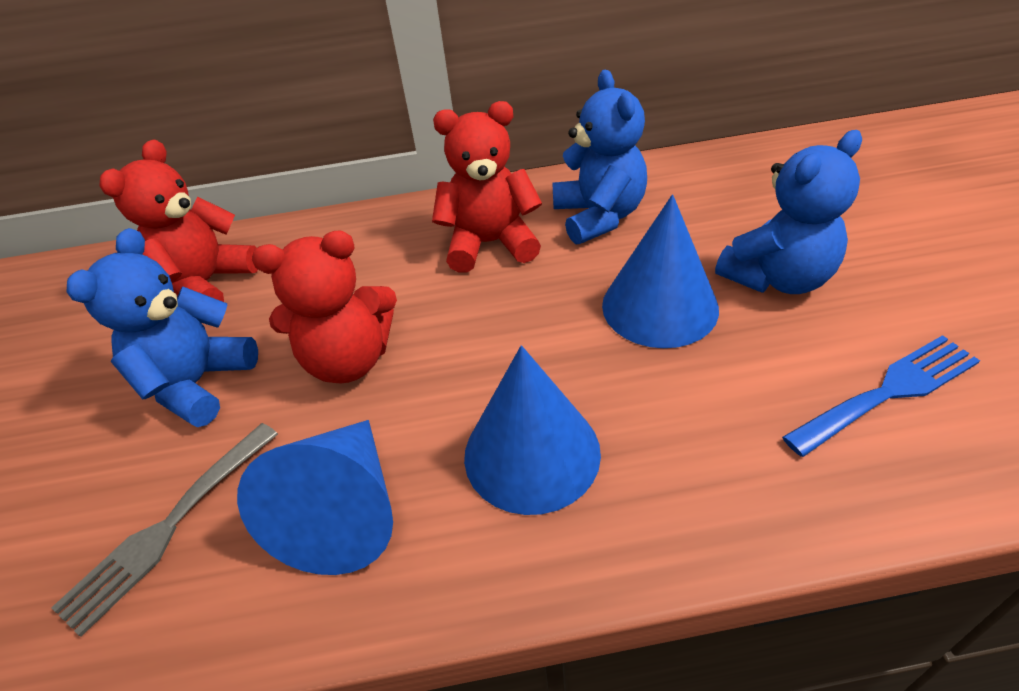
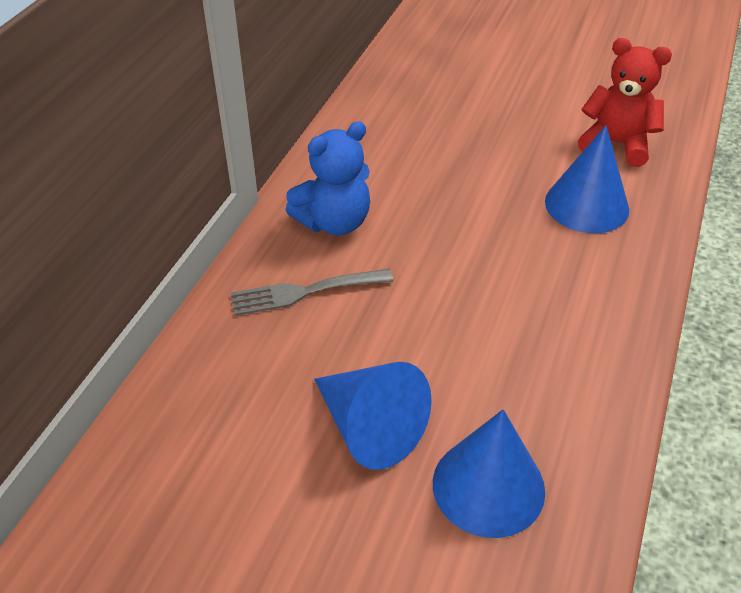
blue fork: 1 -> 0
blue teddy bear: 3 -> 1
red teddy bear: 3 -> 1

